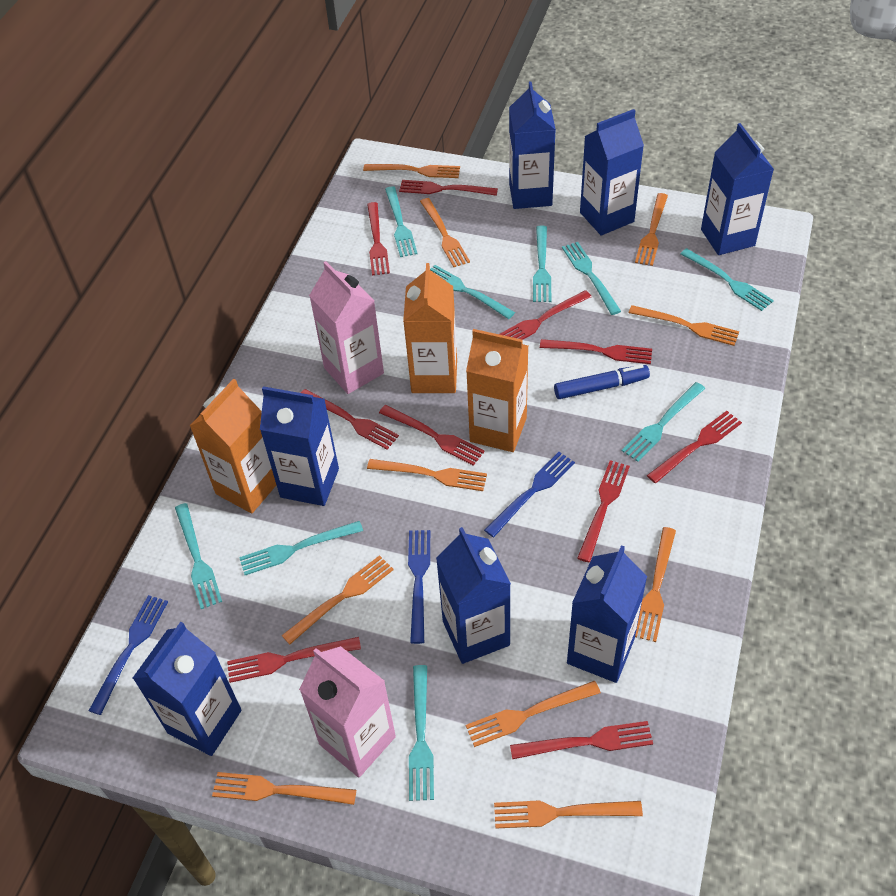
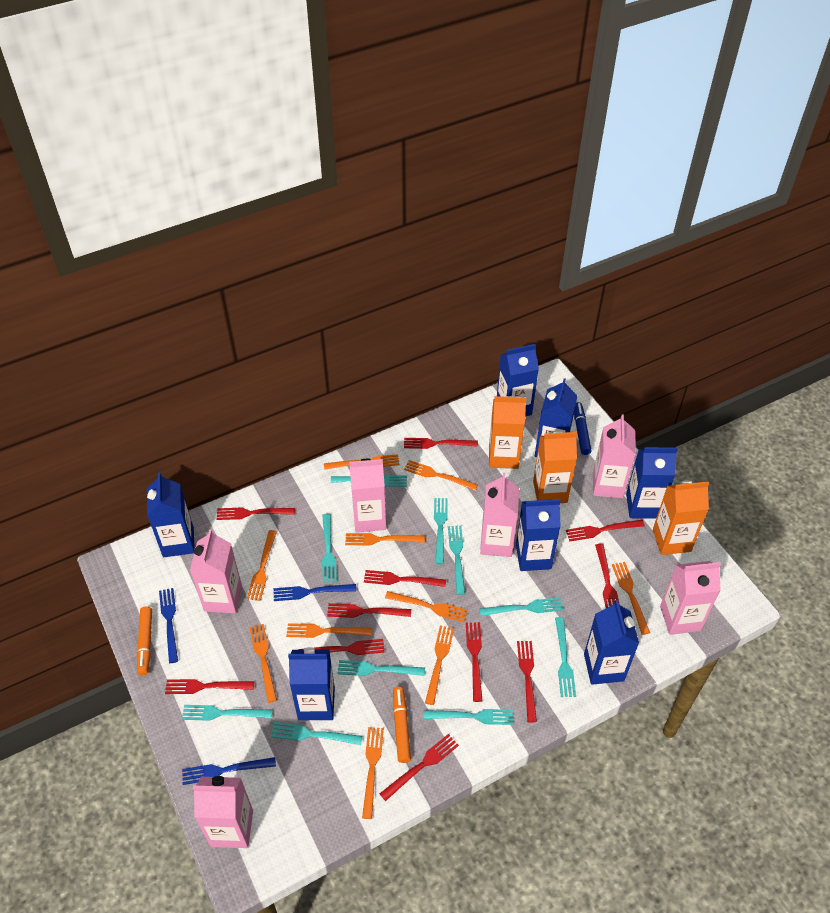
orange marker: 0 -> 2
pink carton: 2 -> 6
red fork: 10 -> 11
turquoise fork: 9 -> 10

